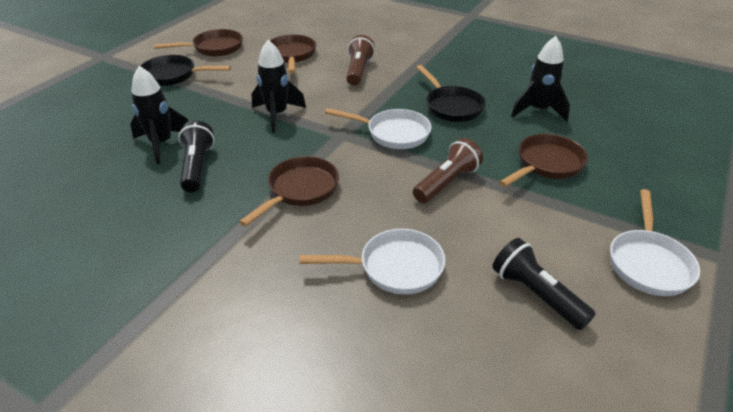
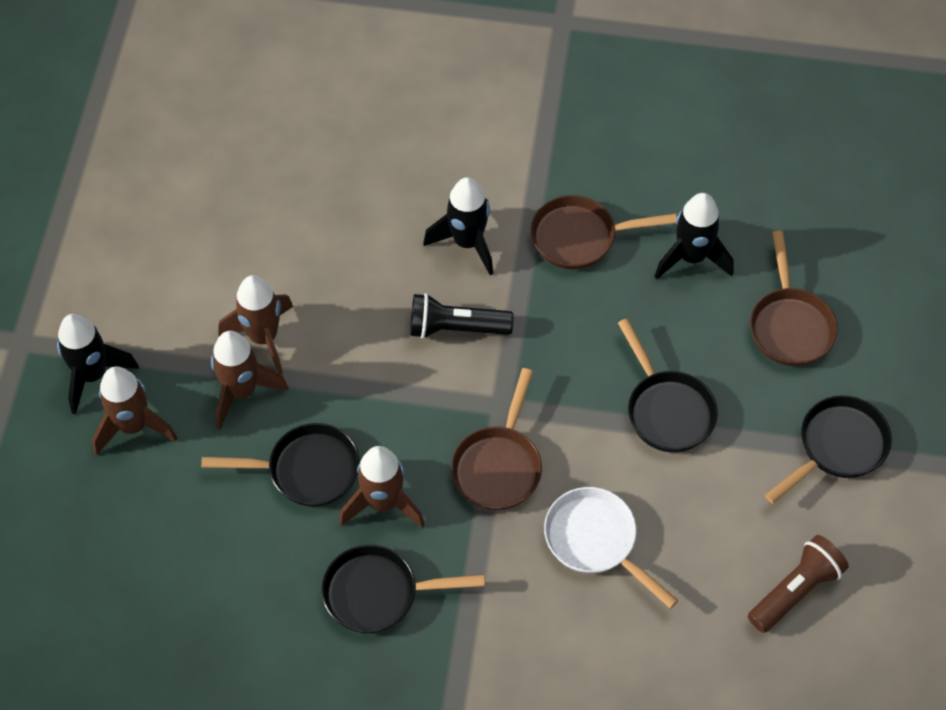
black flashlight: 2 -> 1
black pan: 2 -> 4
brown flashlight: 2 -> 1
brown pan: 4 -> 3
brown rocket: 0 -> 4
white pan: 3 -> 1

